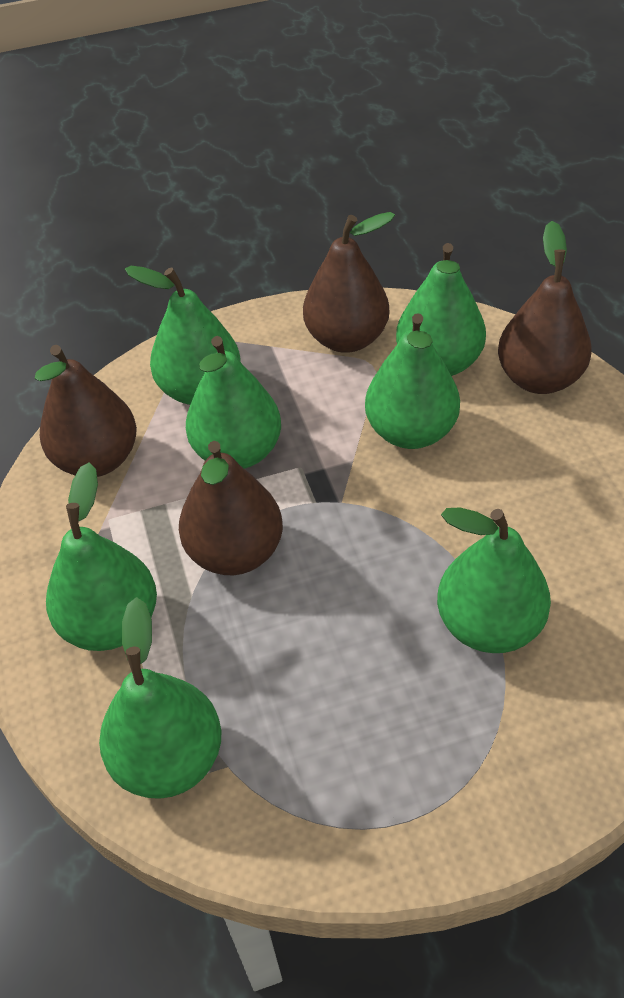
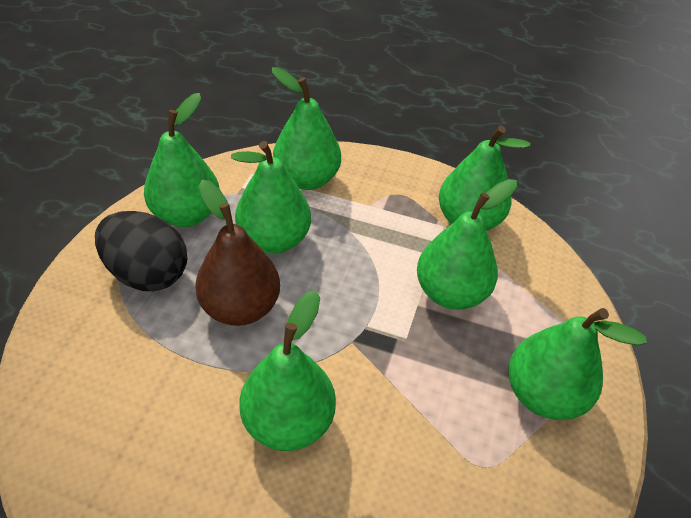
black egg: 0 -> 1
brown pear: 4 -> 1

